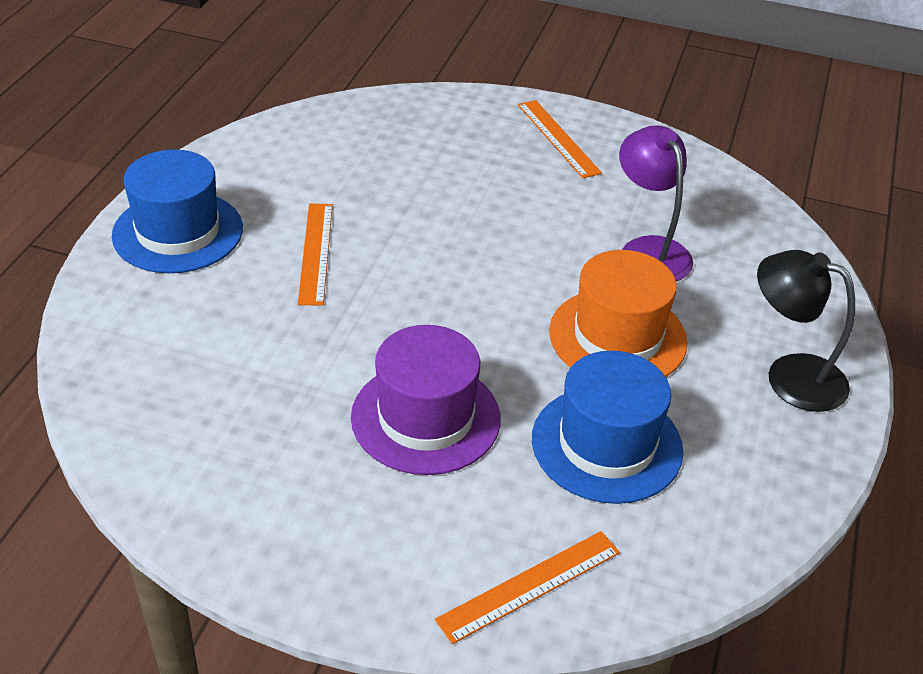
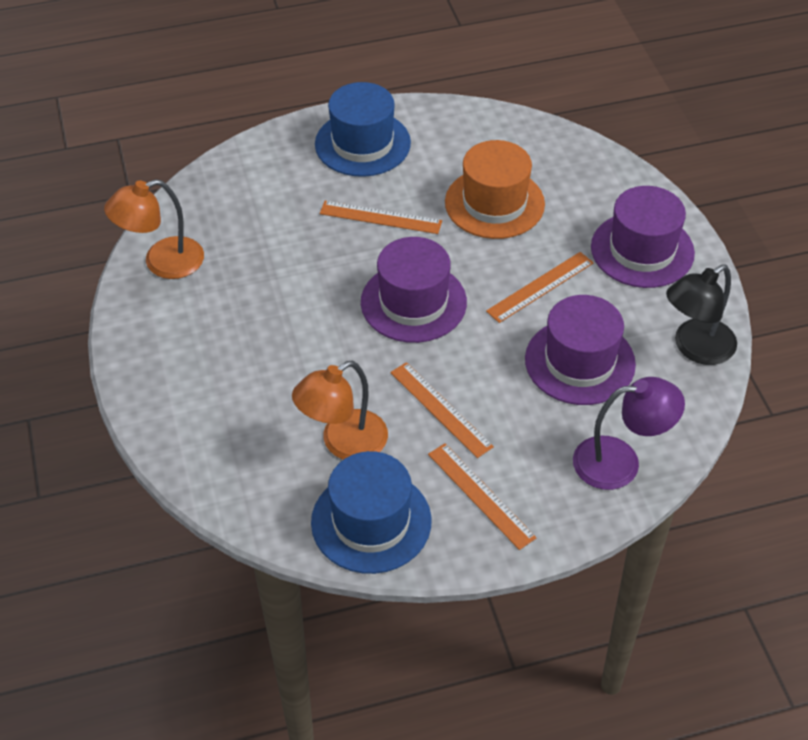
orange lamp: 0 -> 2
orange ruler: 3 -> 4
purple hat: 1 -> 3

